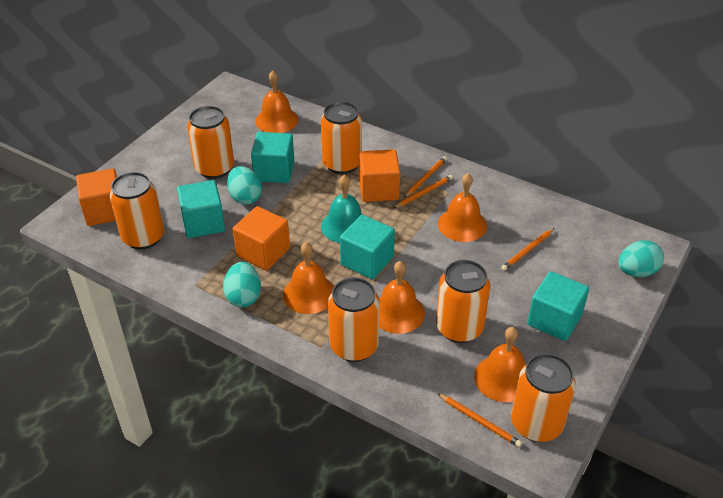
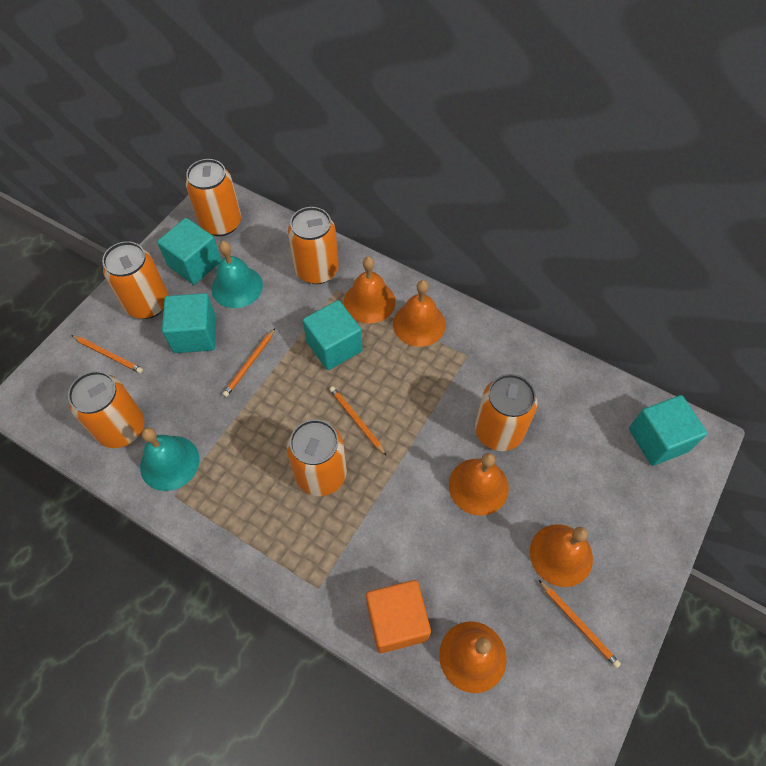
orange cube: 3 -> 1
turquoise bell: 1 -> 2
turquoise egg: 3 -> 0

